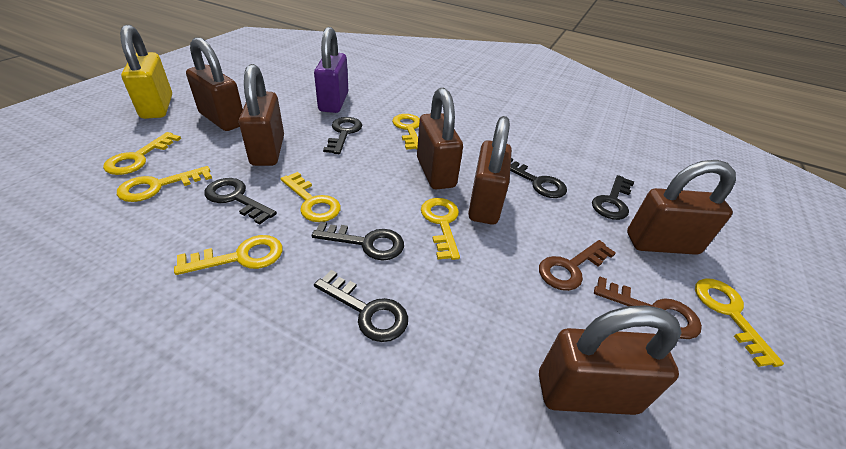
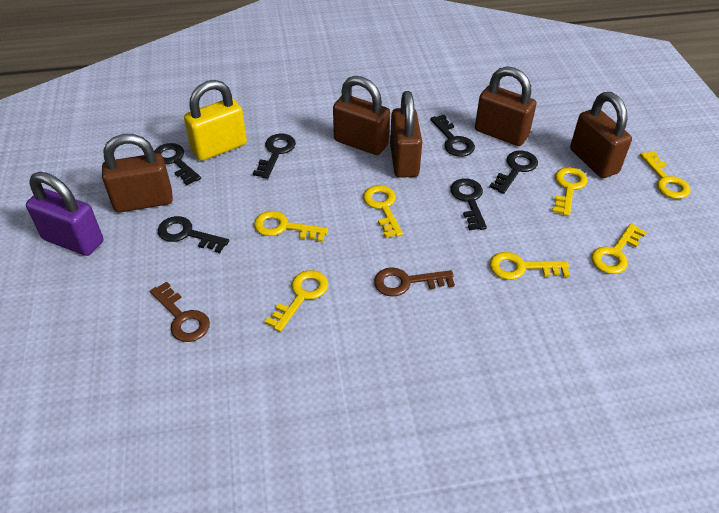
brown padlock: 6 -> 5

